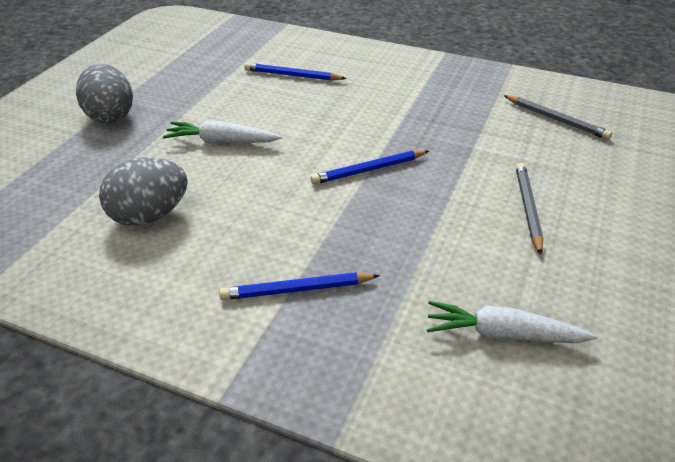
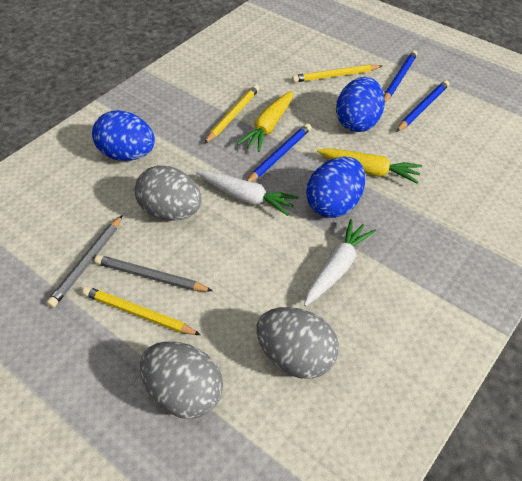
blue egg: 0 -> 3
grey egg: 2 -> 3
yellow carrot: 0 -> 2
yellow pencil: 0 -> 3

